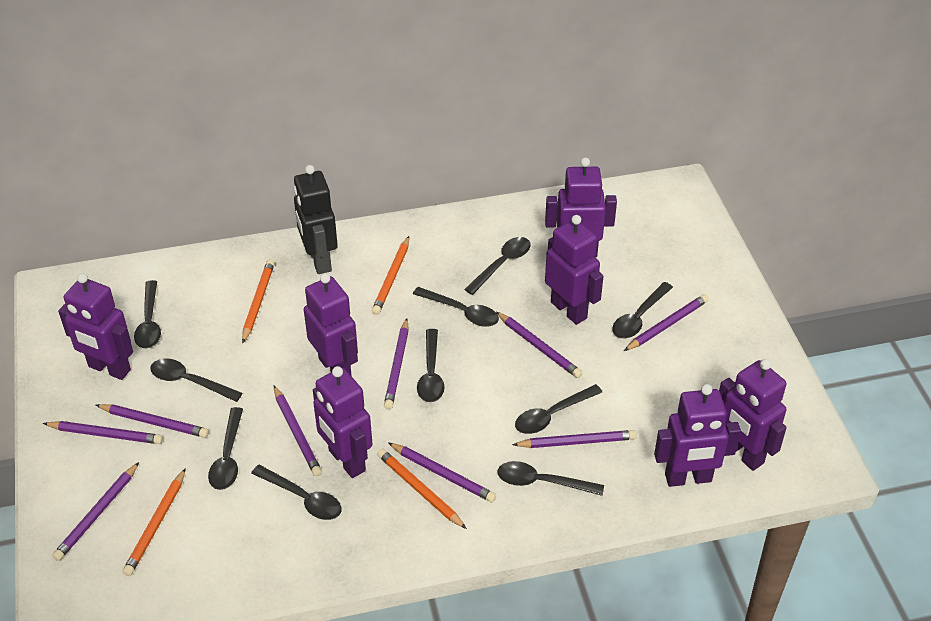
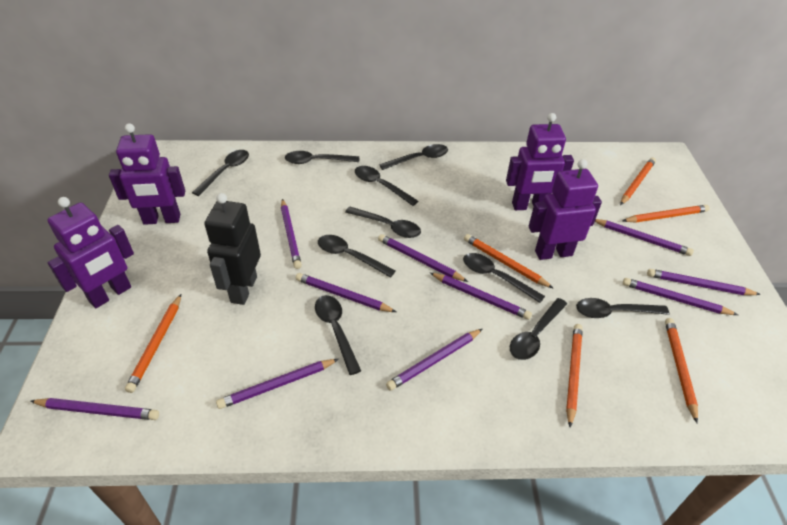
orange pencil: 4 -> 6
purple pencil: 9 -> 10
purple robot: 7 -> 4

